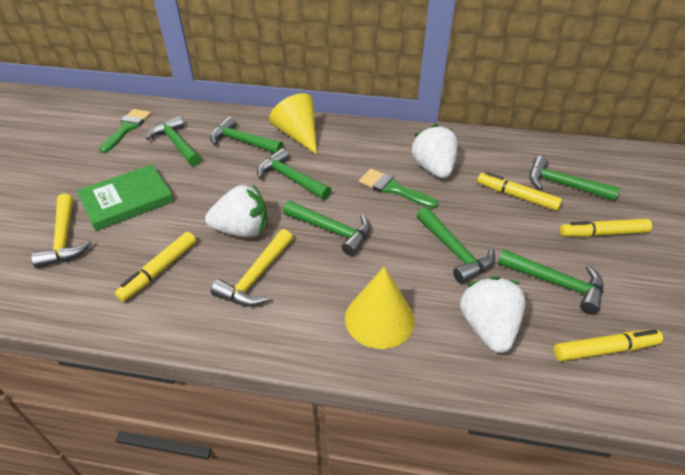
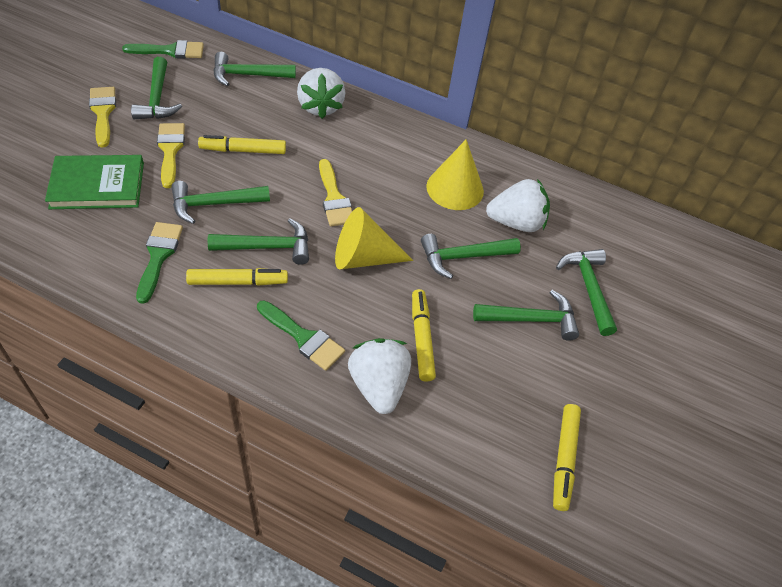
green brush: 2 -> 3
yellow brush: 0 -> 3
yellow hammer: 2 -> 0

